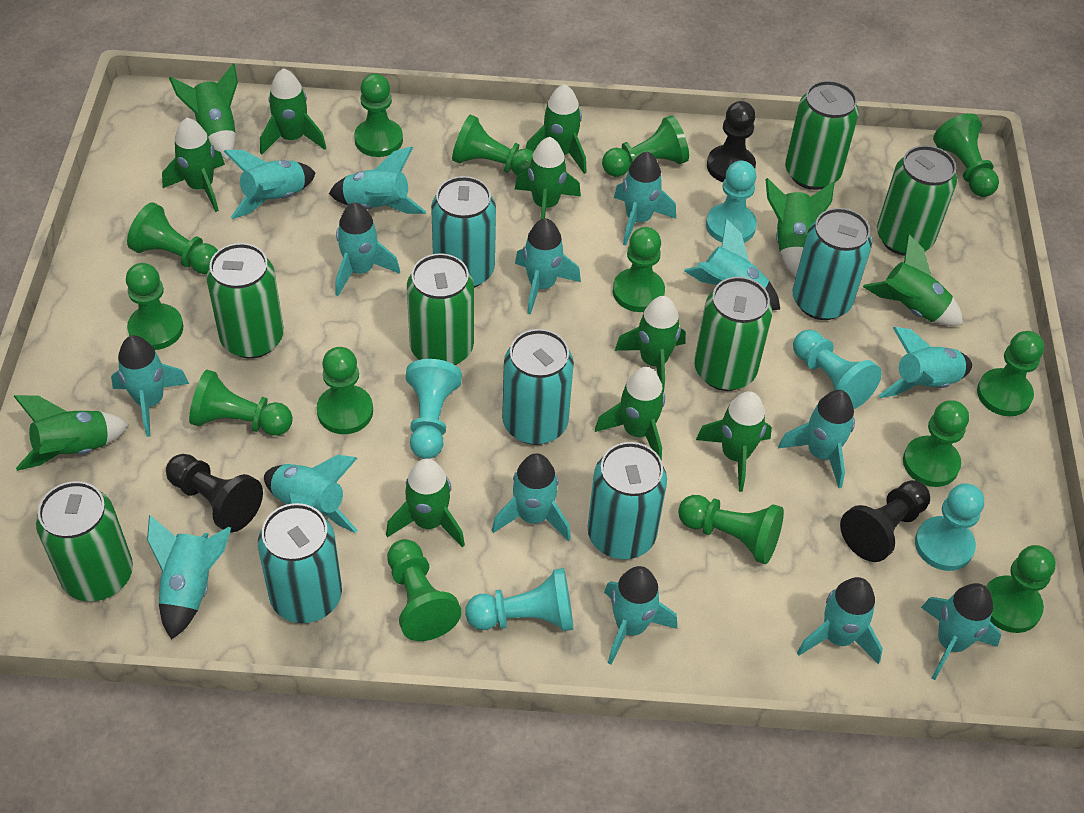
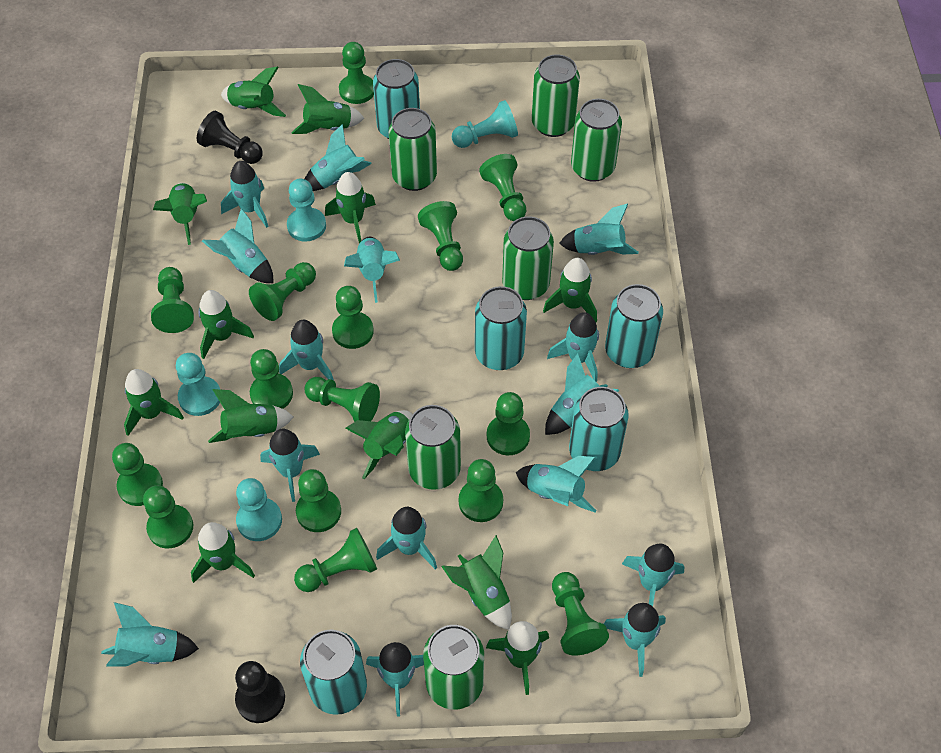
black pawn: 3 -> 2
green pawn: 14 -> 15
turquoise pawn: 5 -> 4

